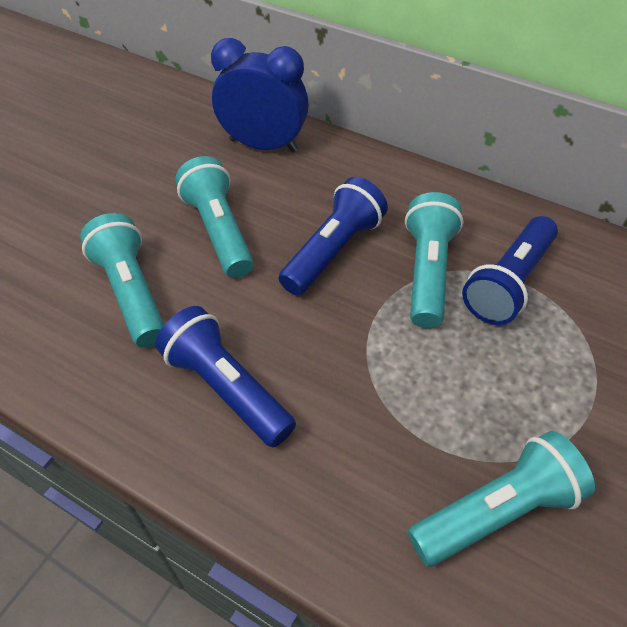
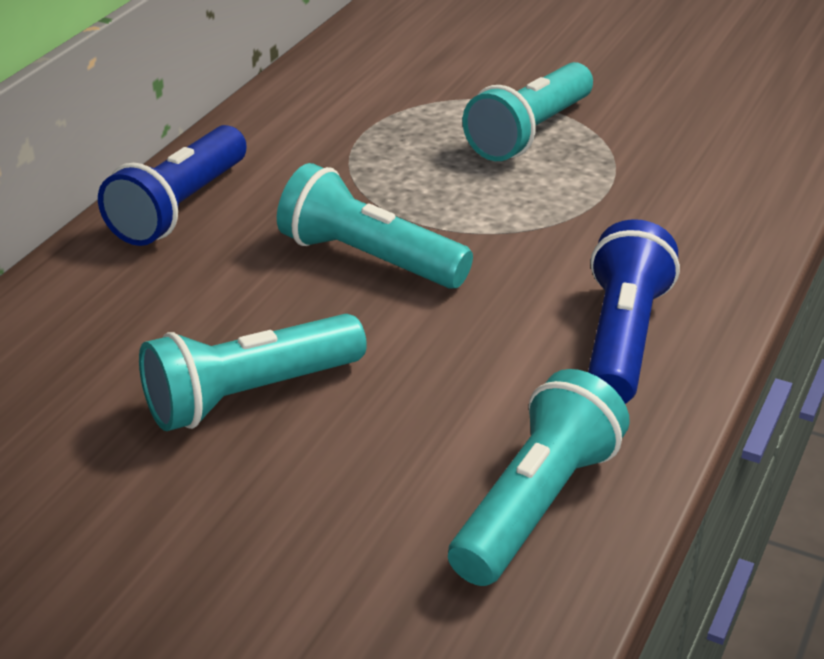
blue clock: 1 -> 0
blue flashlight: 3 -> 2

